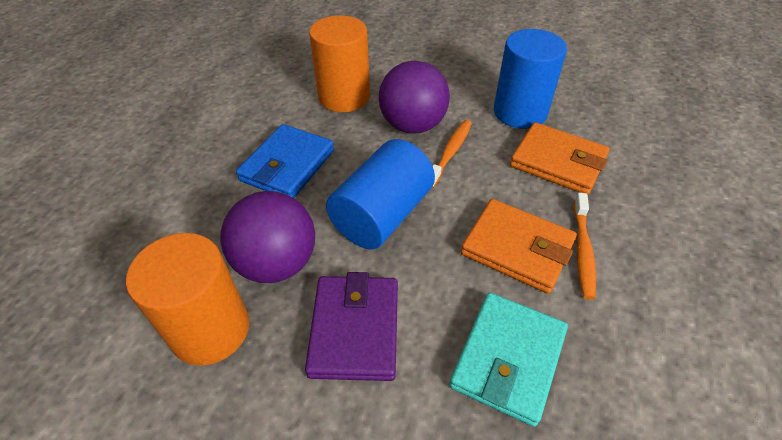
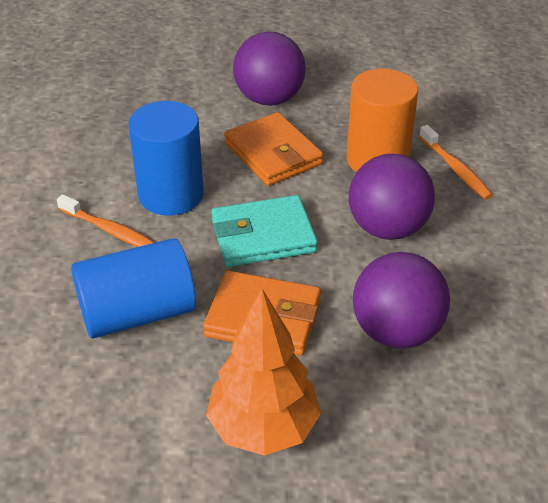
blue wallet: 1 -> 0
orange cylinder: 2 -> 1
orange tree: 0 -> 1
purple ball: 2 -> 3
purple wallet: 1 -> 0

